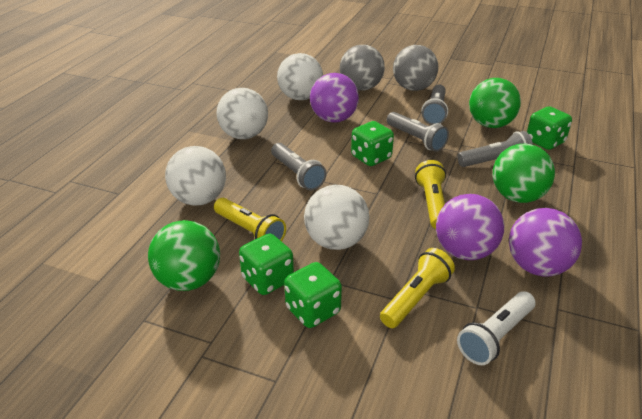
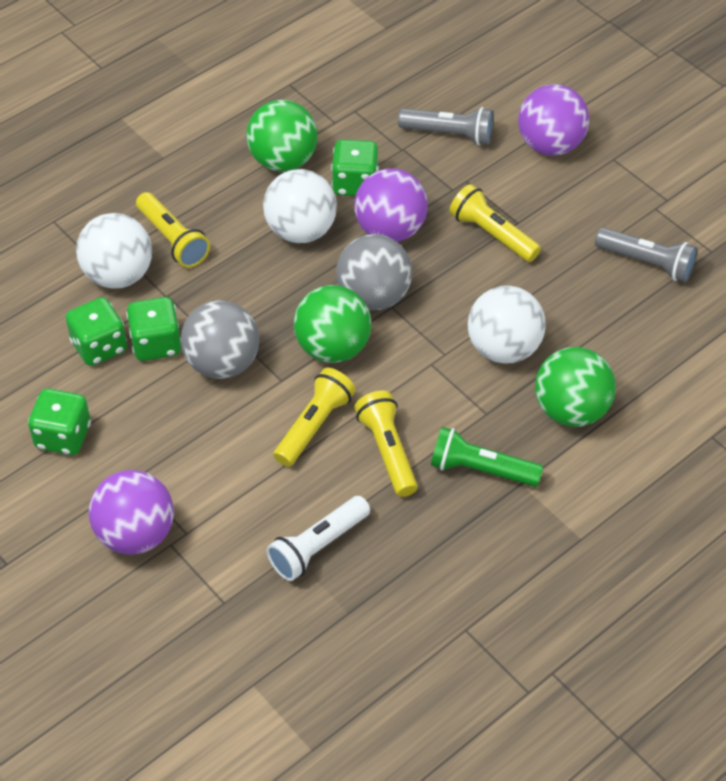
green flashlight: 0 -> 1
grey flashlight: 4 -> 2
white ball: 4 -> 3
yellow flashlight: 3 -> 4

